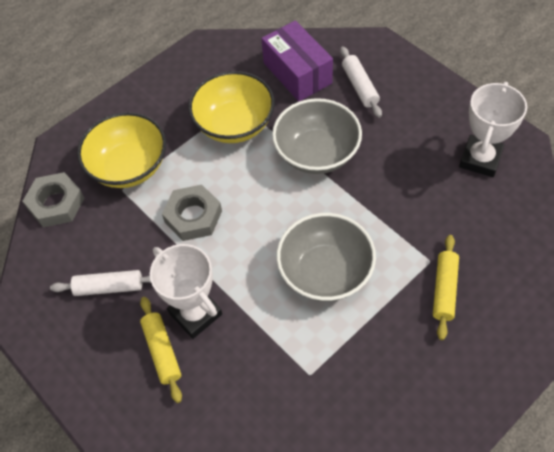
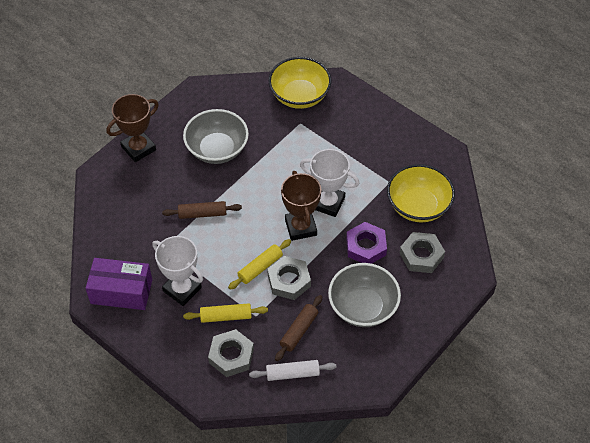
brown rolling pin: 0 -> 2
brown trophy: 0 -> 2
grey nut: 2 -> 3
purple nut: 0 -> 1
white rolling pin: 2 -> 1

